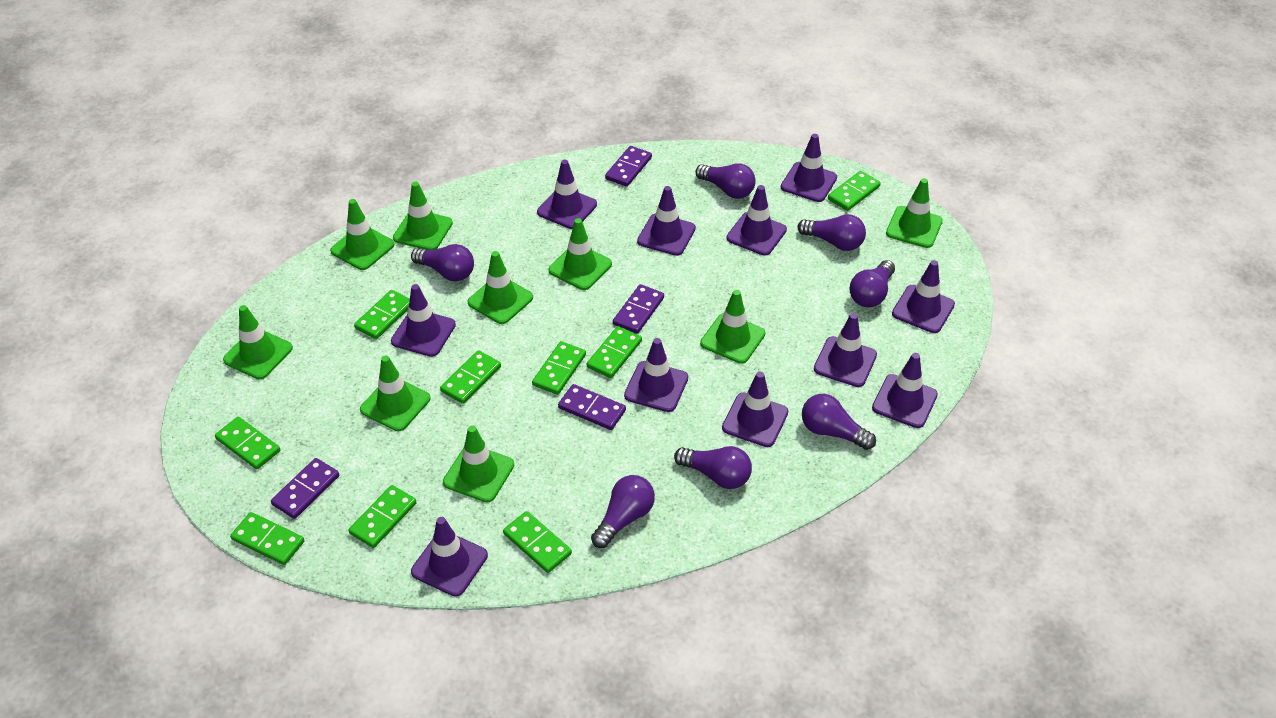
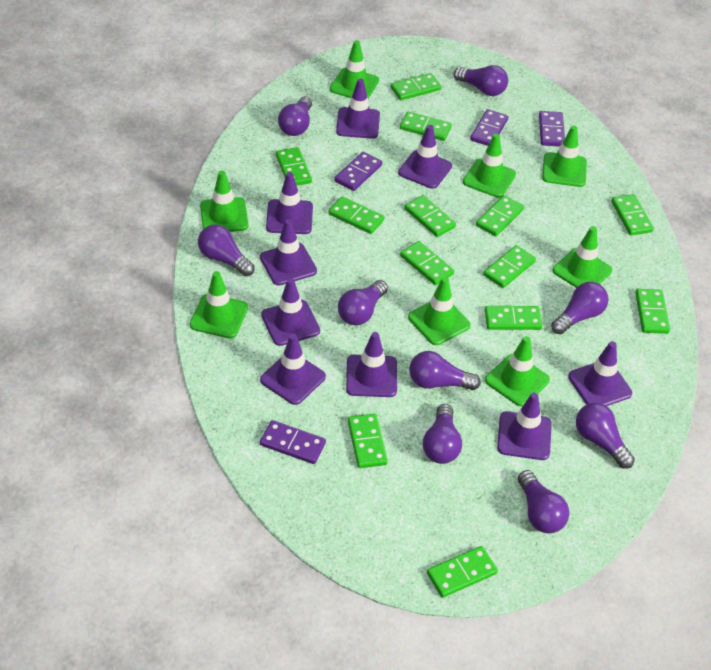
green domino: 9 -> 13
green traffic cone: 9 -> 8
purple light bulb: 7 -> 9
purple traffic cone: 11 -> 9

